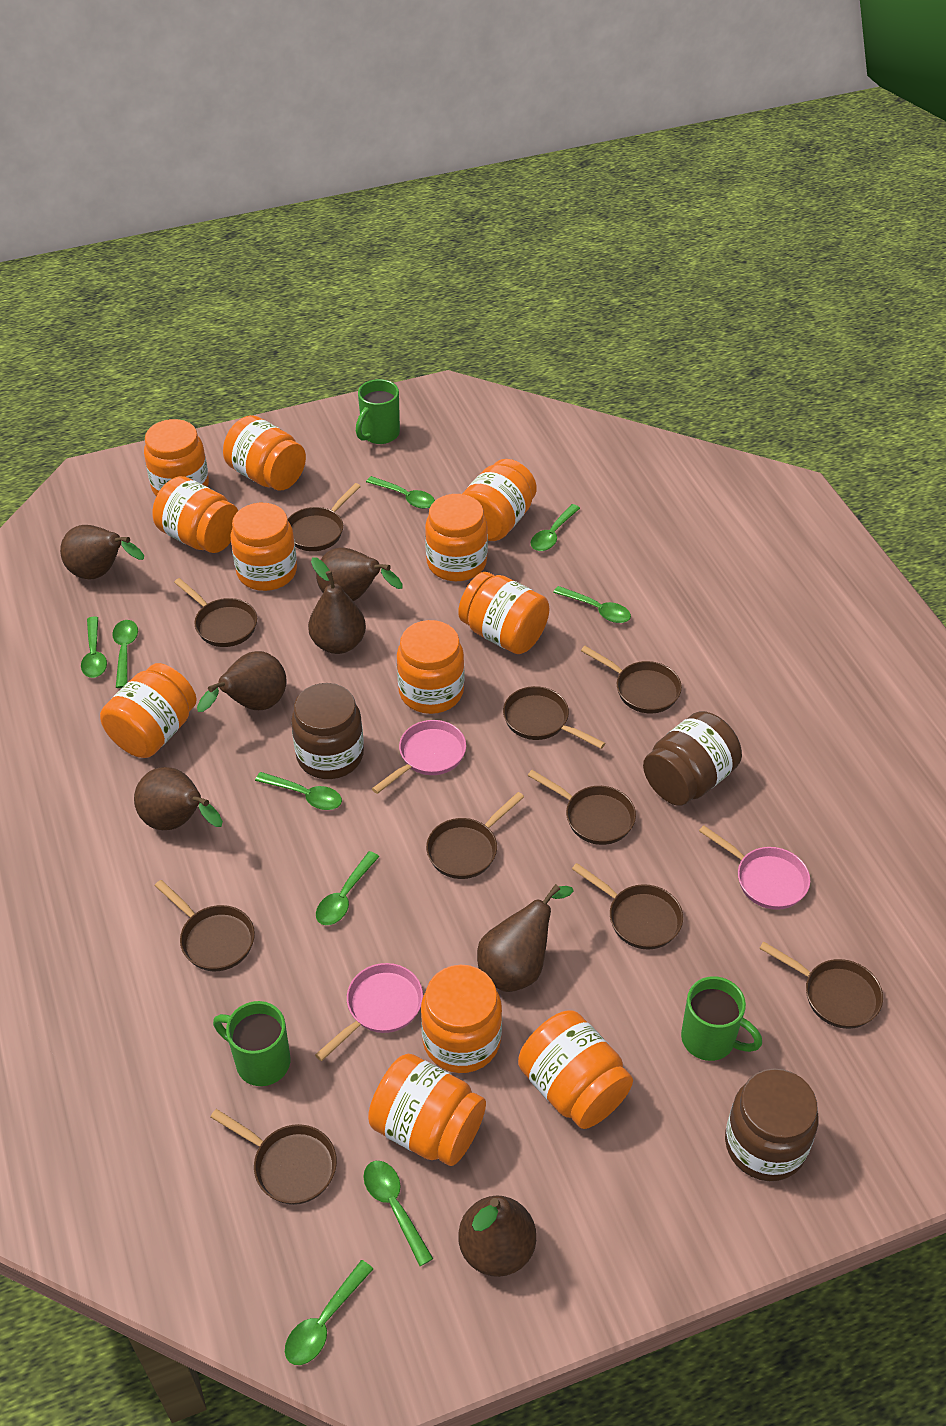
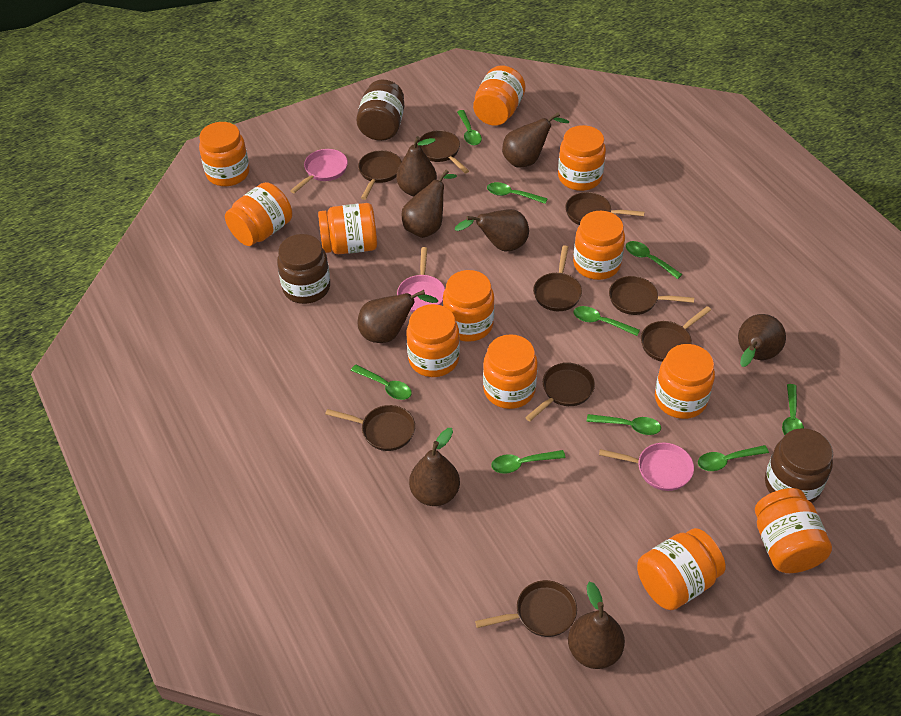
brown pan: 10 -> 9
brown pear: 7 -> 8
green mug: 3 -> 0

